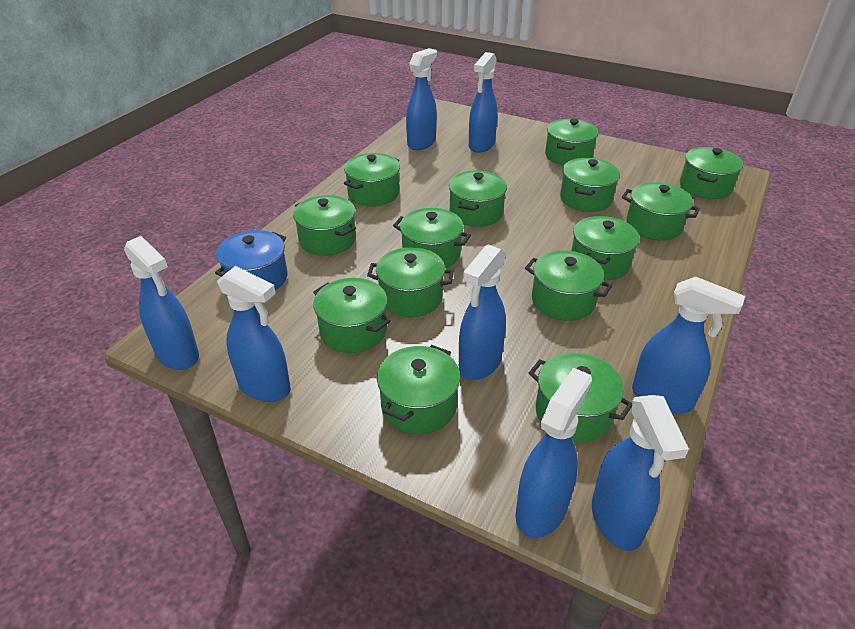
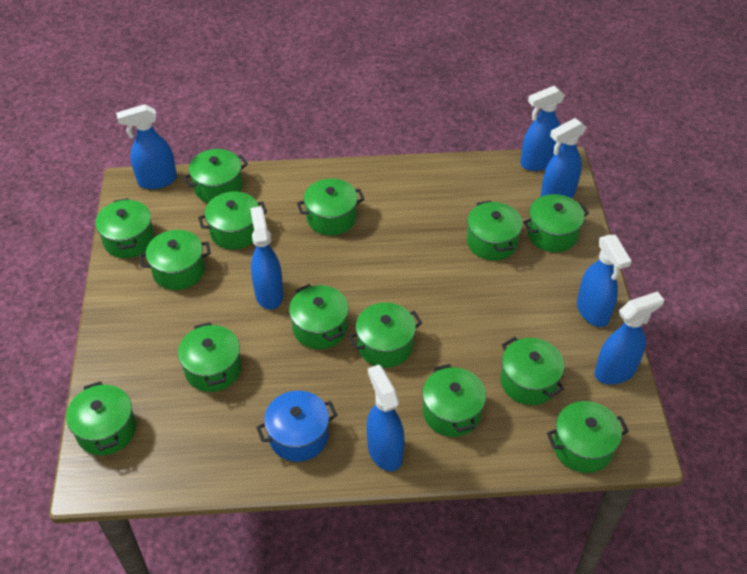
blue spray bottle: 8 -> 7

